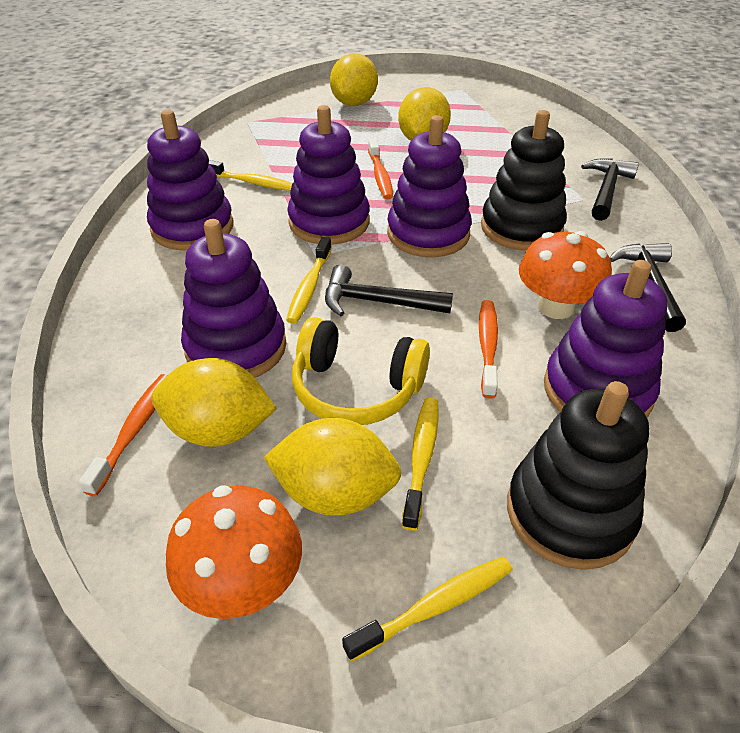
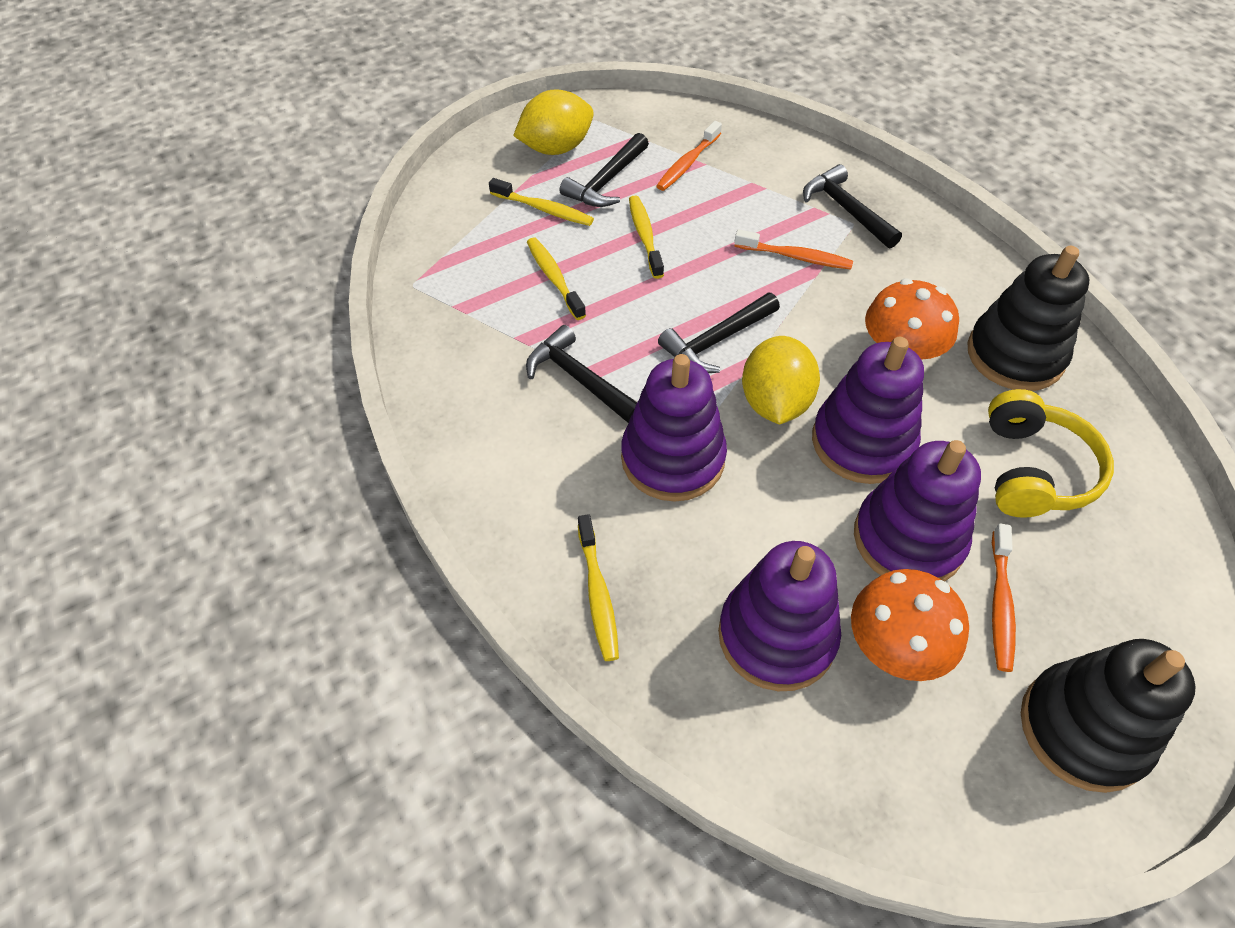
black hammer: 3 -> 4
purple stacking toy: 5 -> 4
yellow lemon: 4 -> 2

